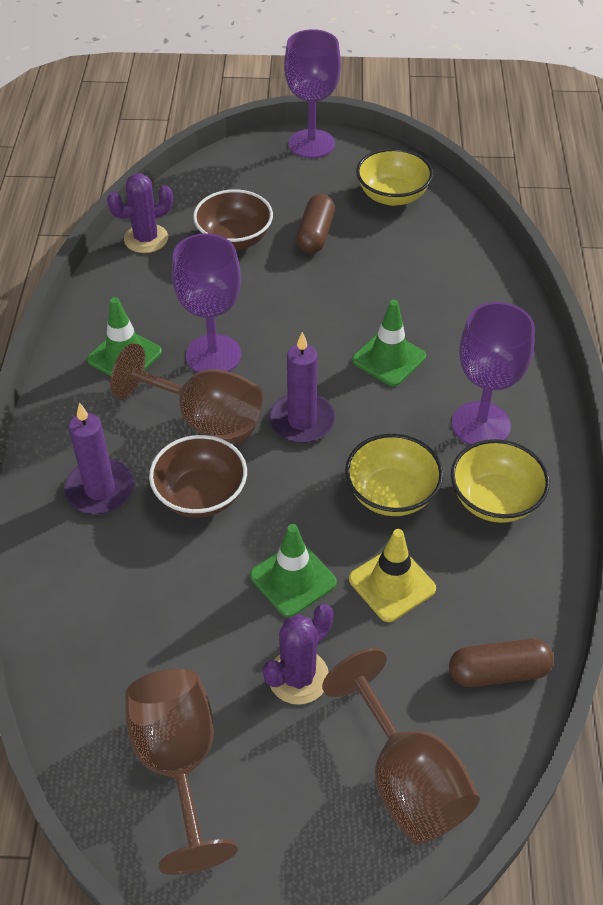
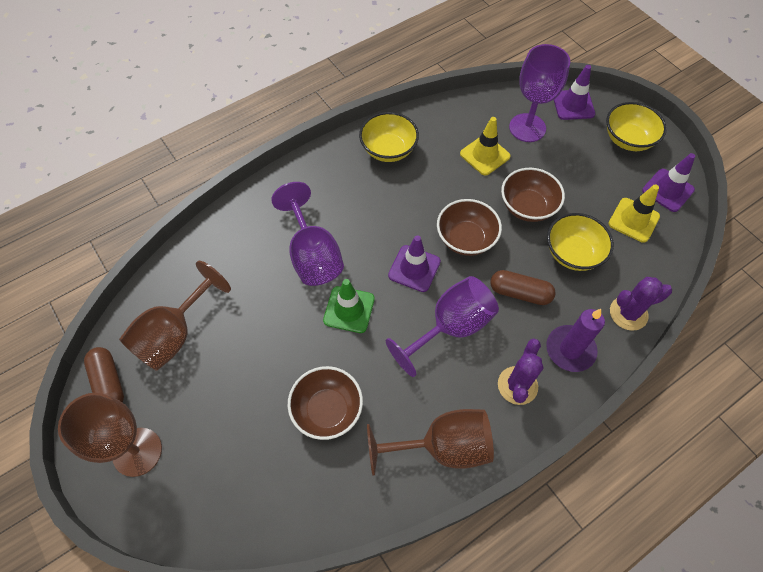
brown bowl: 2 -> 3
green traffic cone: 3 -> 1
purple candle: 2 -> 1
purple traffic cone: 0 -> 3
yellow traffic cone: 1 -> 2

